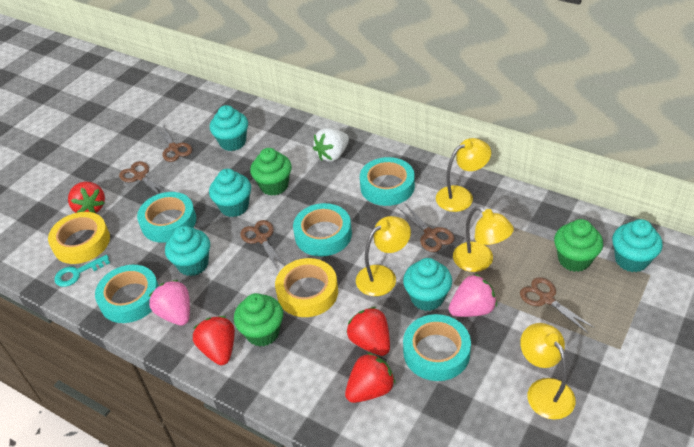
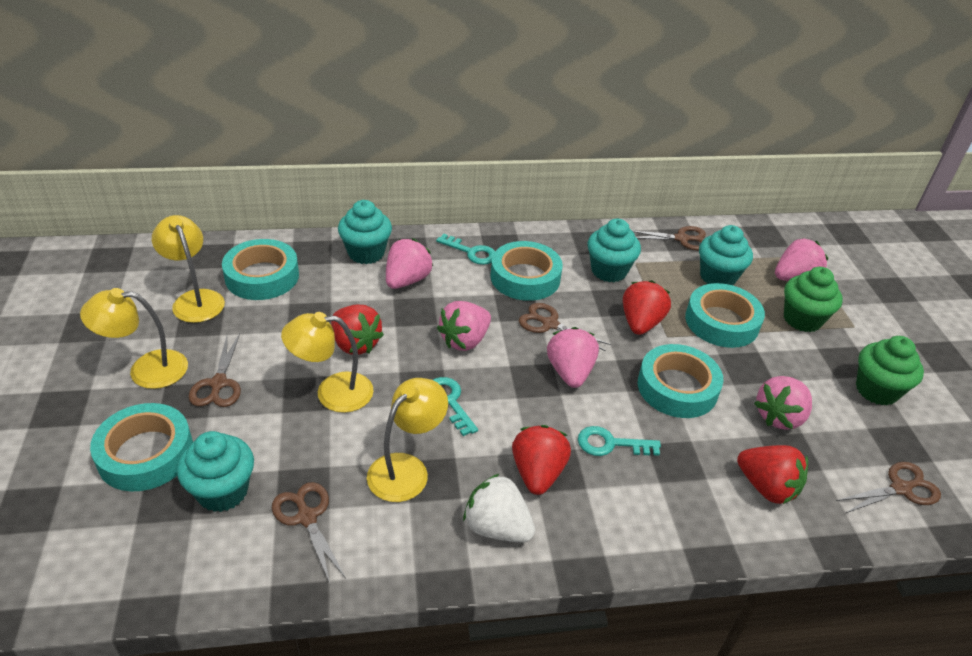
green cupcake: 3 -> 2
pink strawberry: 2 -> 5
turquoise cupcake: 5 -> 4
turquoise key: 1 -> 3
yellow tape: 2 -> 0

